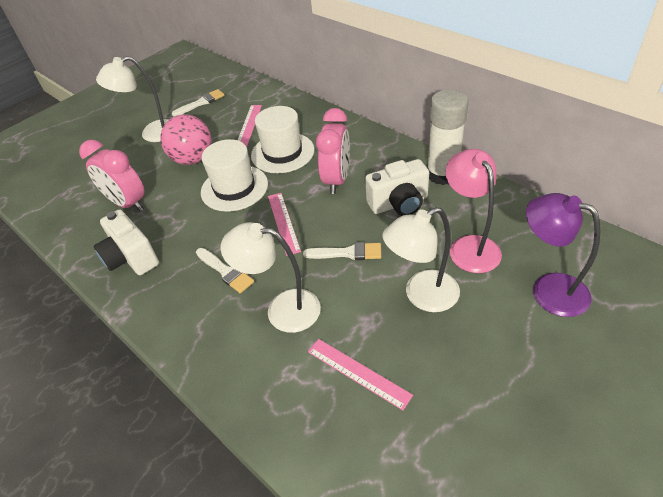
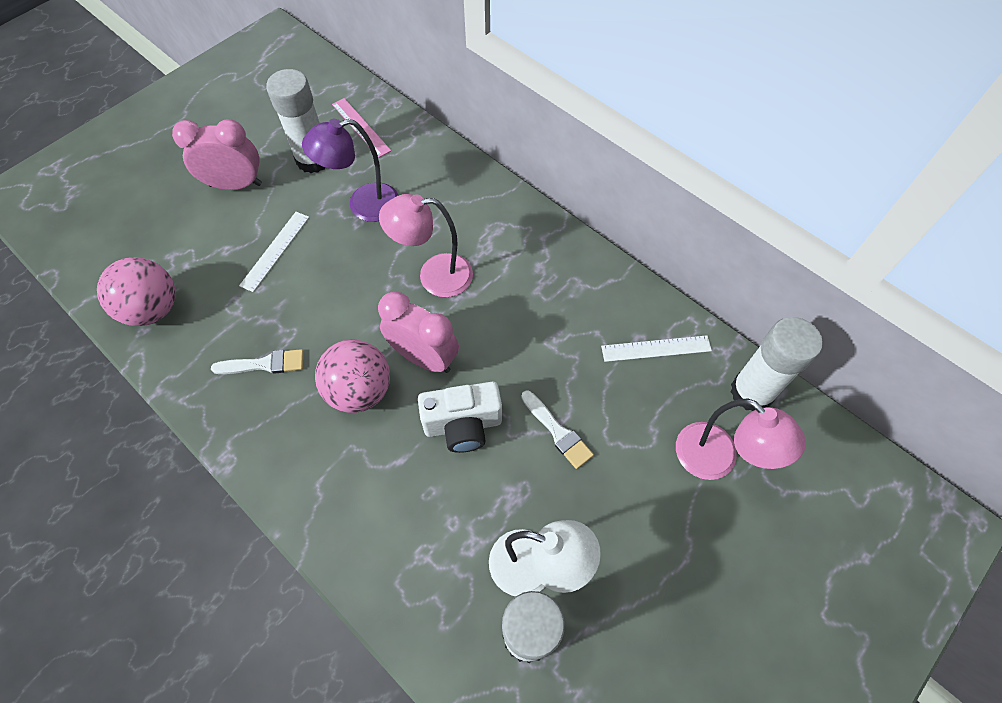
pink ball: 1 -> 2
pink lamp: 1 -> 2
pink ruler: 3 -> 1
white brush: 3 -> 2
white camera: 2 -> 1
white glue stick: 1 -> 3
white hat: 2 -> 0
white lamp: 3 -> 1
white ruler: 0 -> 2

